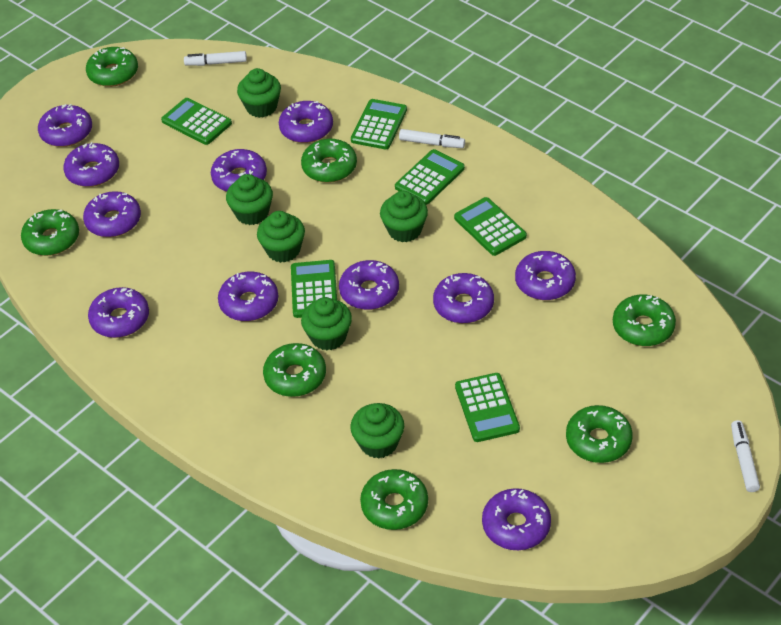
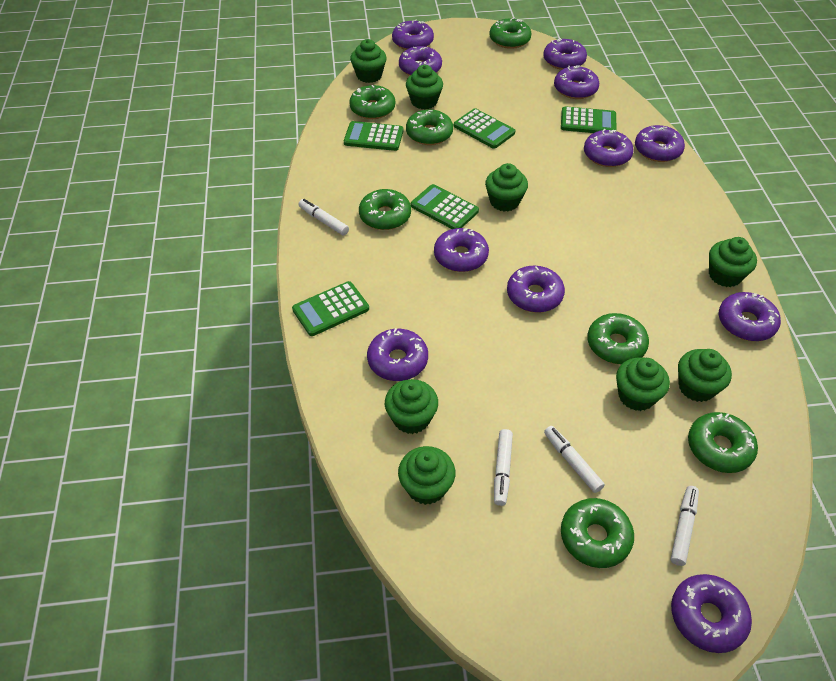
green calculator: 6 -> 5
green cupcake: 6 -> 8
white marker: 3 -> 4

